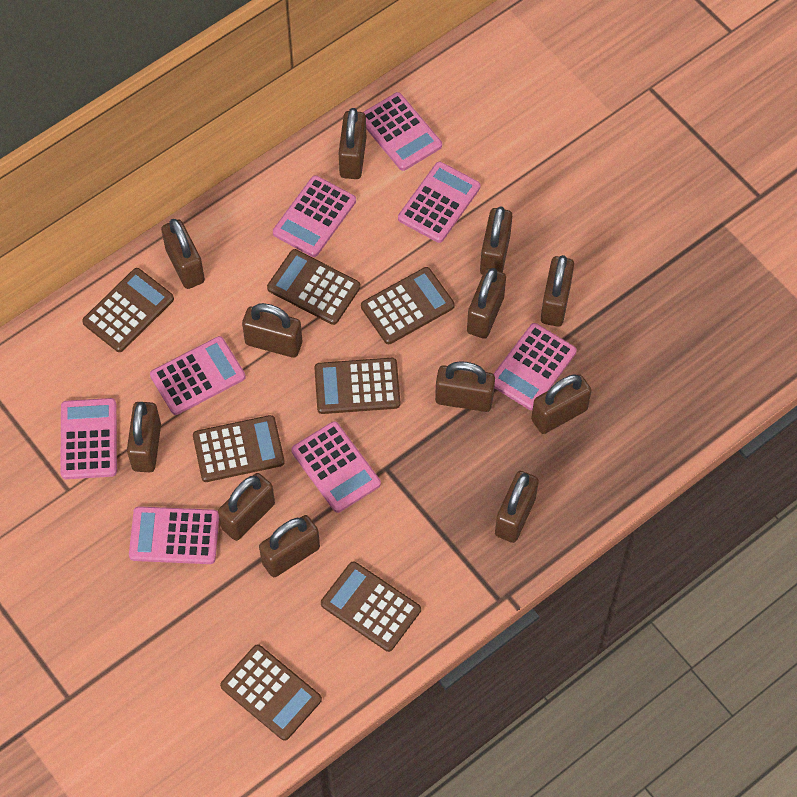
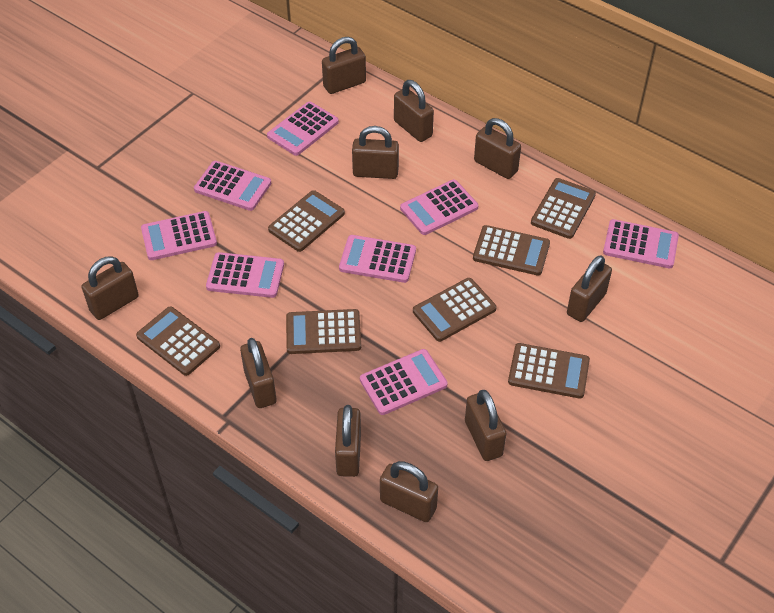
brown padlock: 12 -> 10

